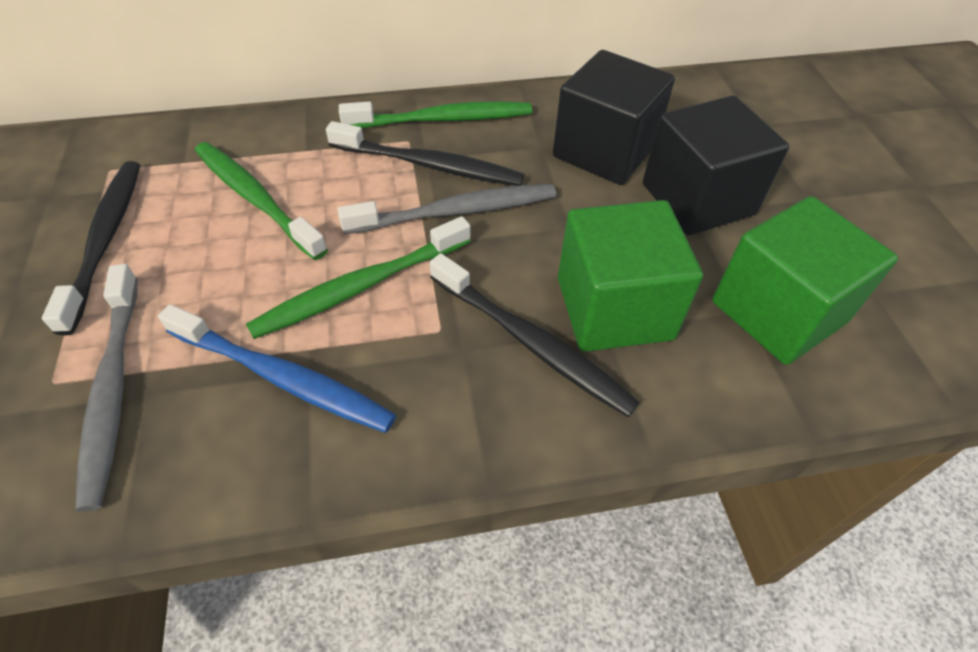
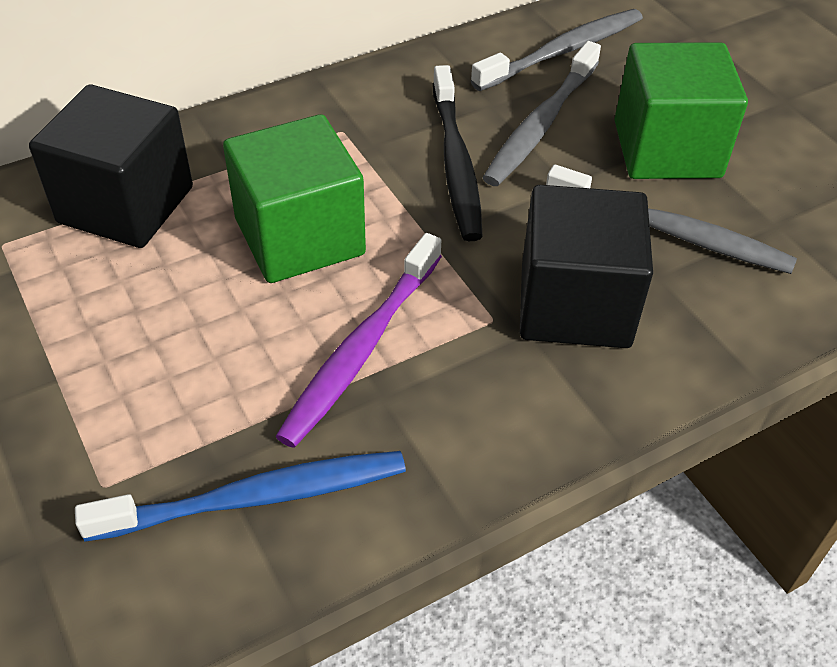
black toothbrush: 3 -> 1
green toothbrush: 3 -> 0
grey toothbrush: 2 -> 3
purple toothbrush: 0 -> 1

